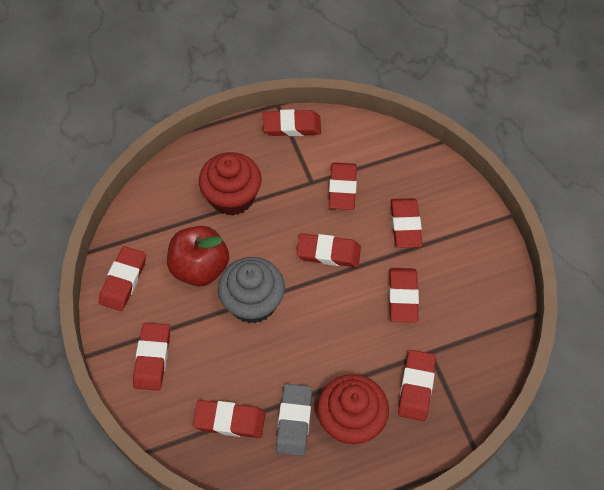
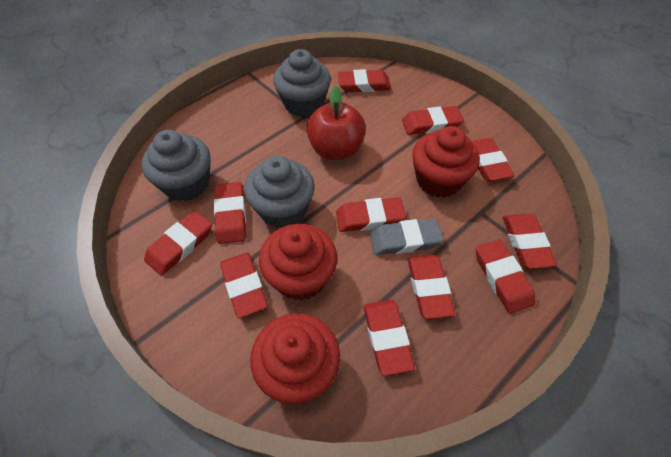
grey cupcake: 1 -> 3
red cupcake: 2 -> 3
red eraser: 9 -> 11

